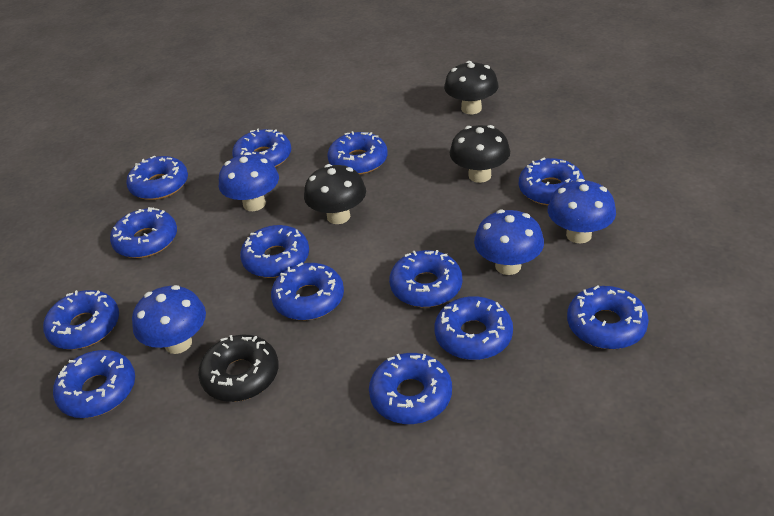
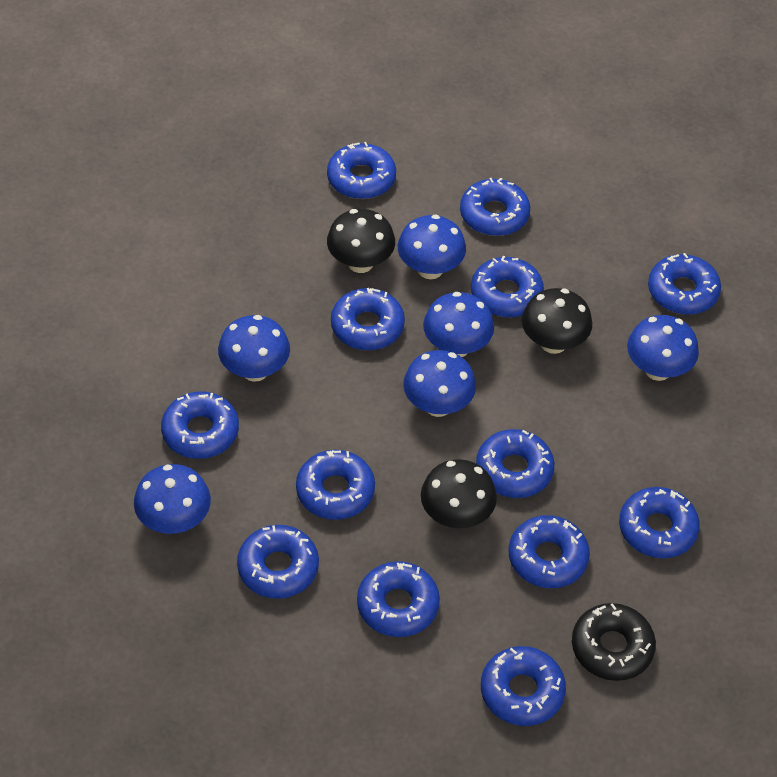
blue mushroom: 4 -> 6

